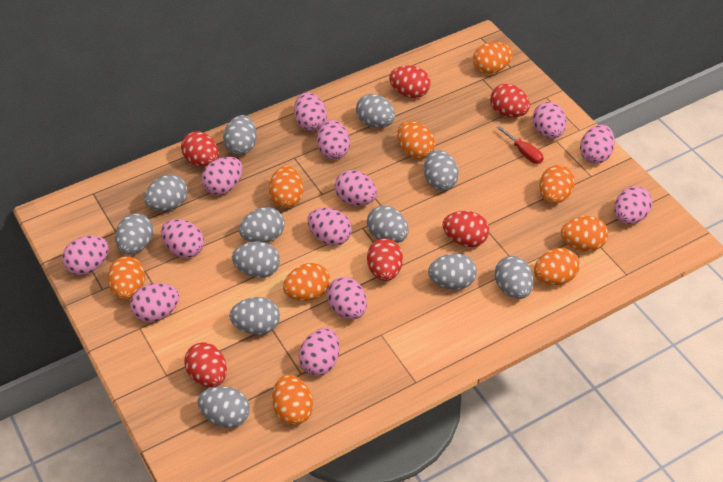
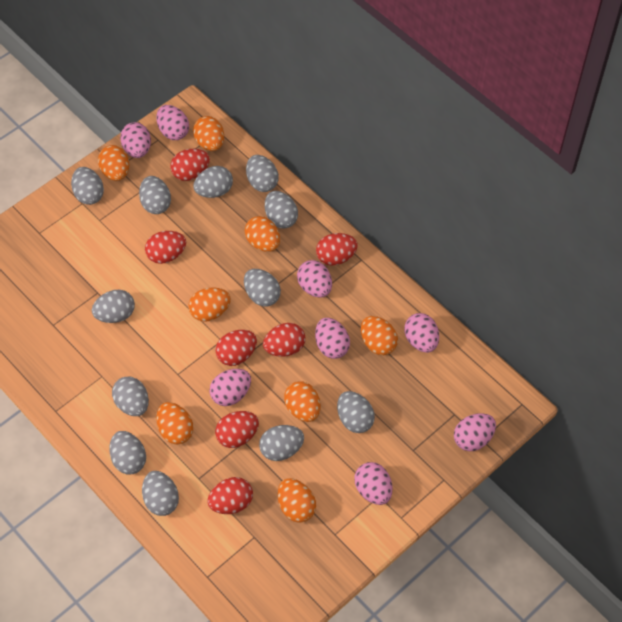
orange egg: 9 -> 8
pink egg: 13 -> 8
red egg: 6 -> 7
red screwdriver: 1 -> 0

